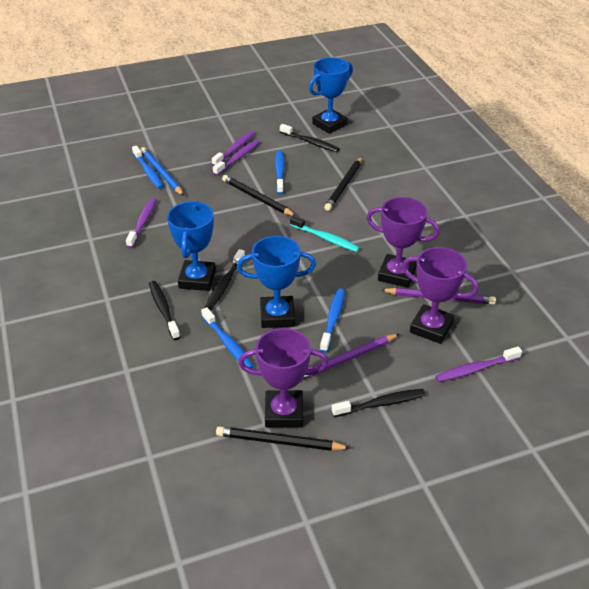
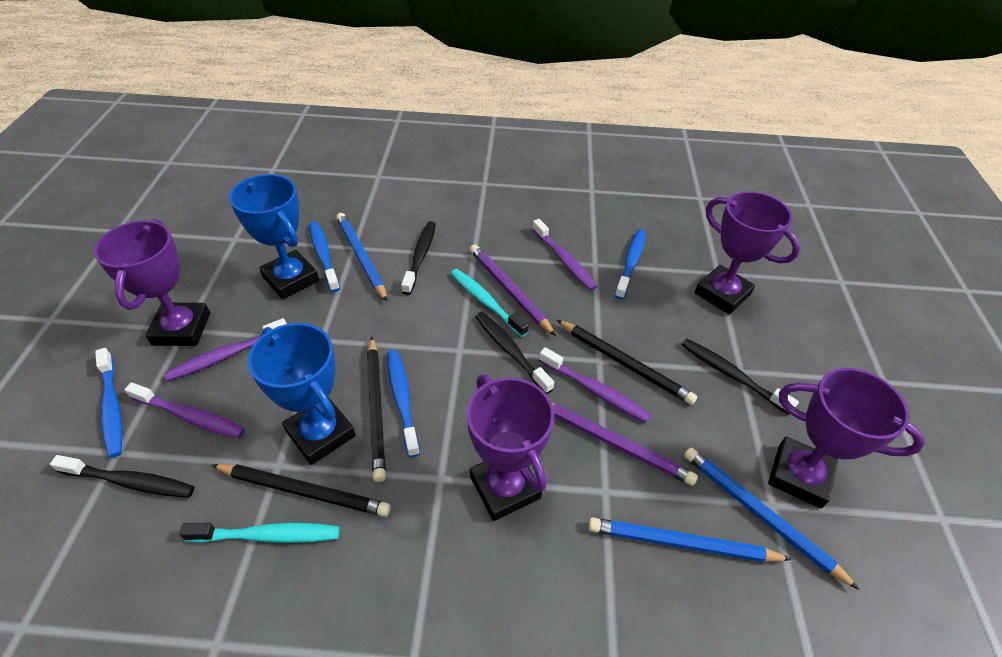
blue pencil: 1 -> 3
blue trophy: 3 -> 2
purple trophy: 3 -> 4
turquoise toothbrush: 1 -> 2

